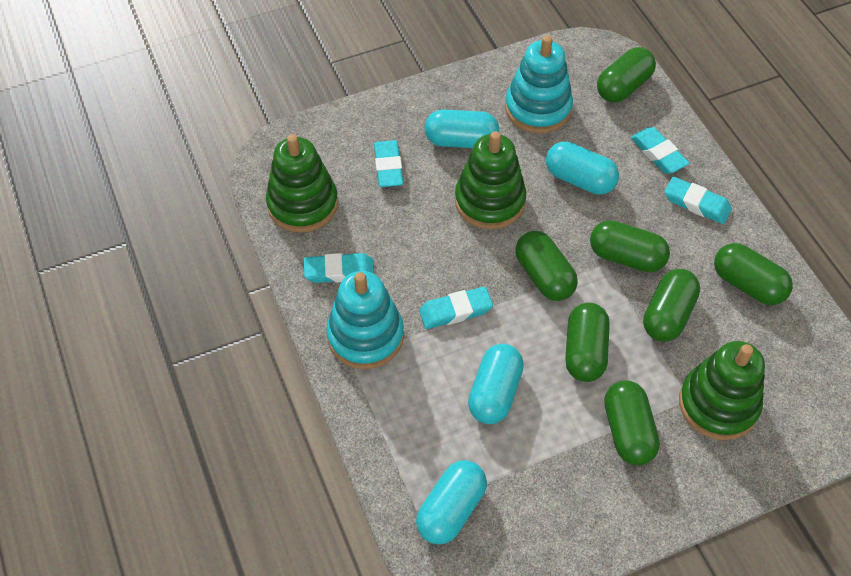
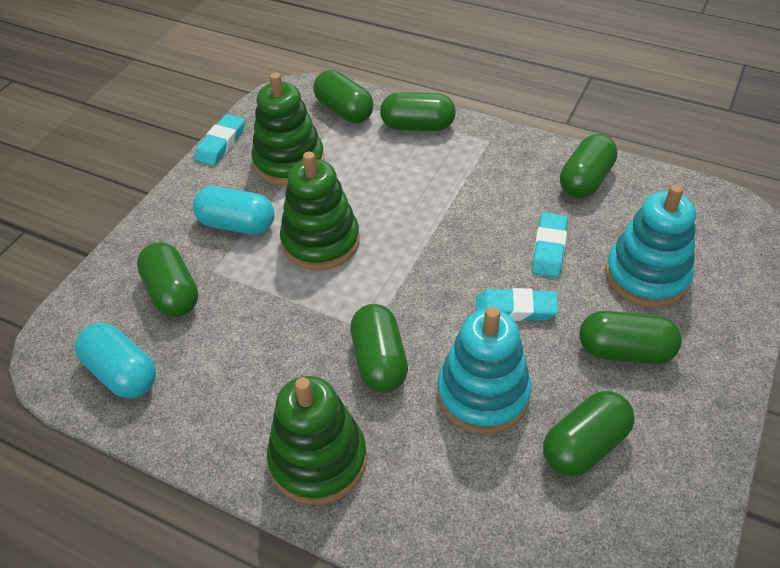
turquoise capsule: 4 -> 2
turquoise eraser: 5 -> 3

